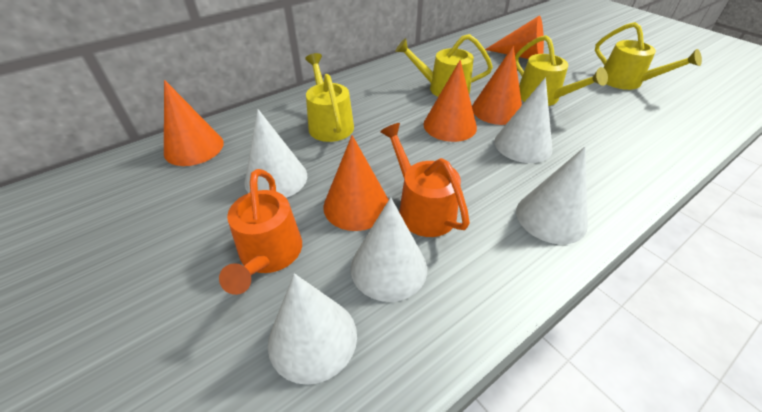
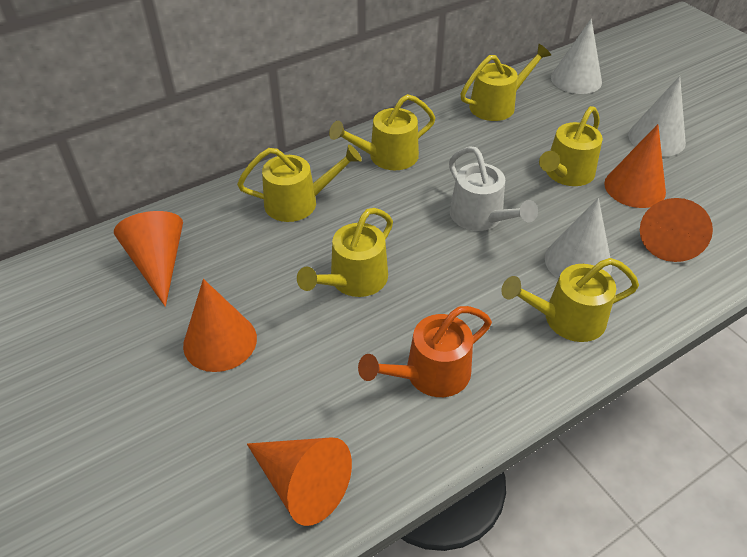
orange watering can: 2 -> 1
white cone: 5 -> 3
white watering can: 0 -> 1
yellow watering can: 4 -> 6

